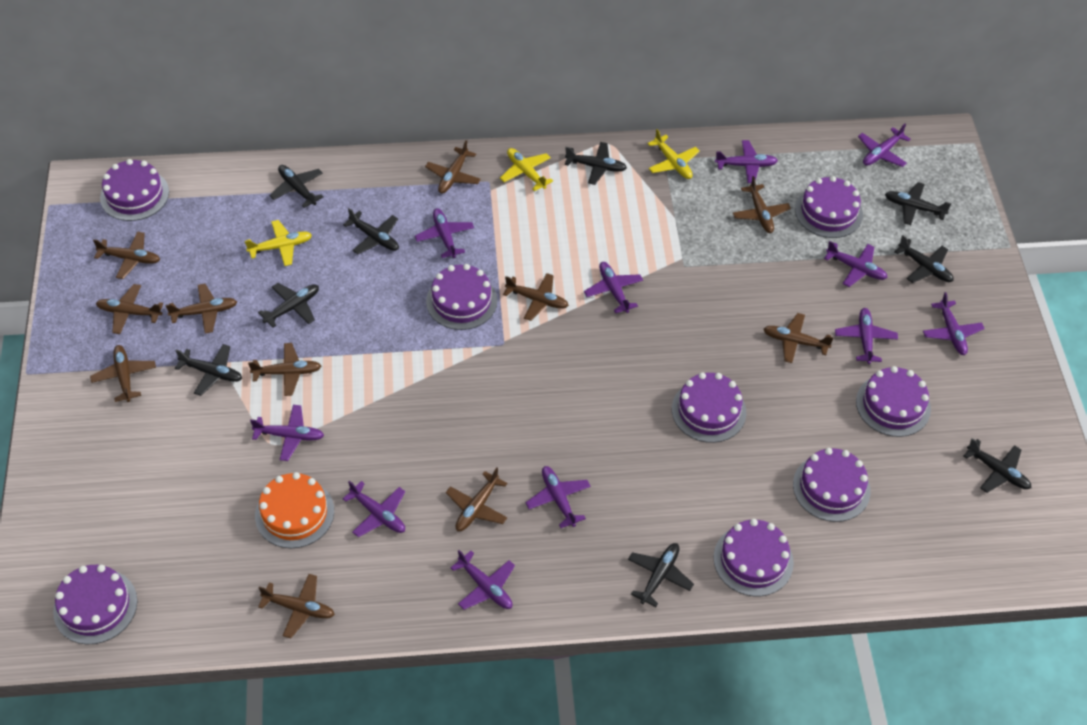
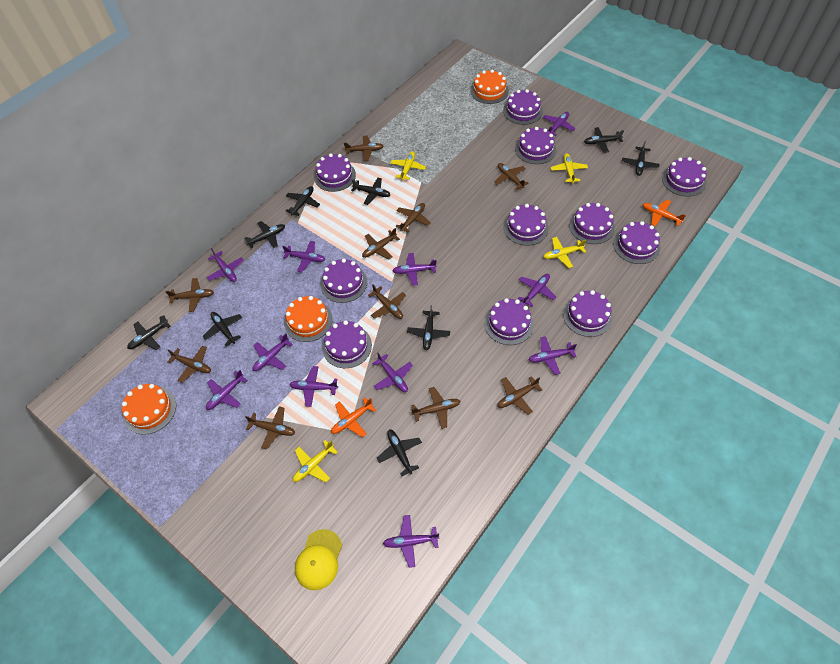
brown plane: 11 -> 10
orange cake: 1 -> 3
orange plane: 0 -> 2
purple cake: 8 -> 11
yellow cap: 0 -> 1
yellow plane: 3 -> 4

